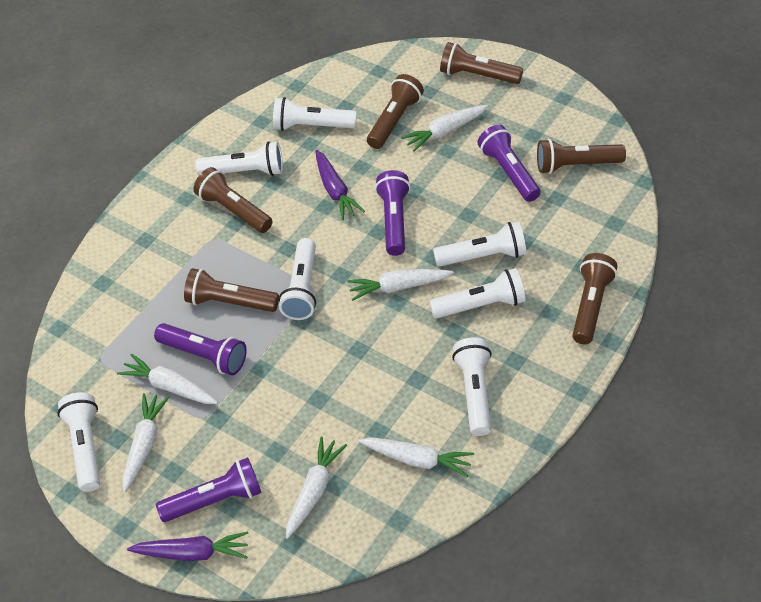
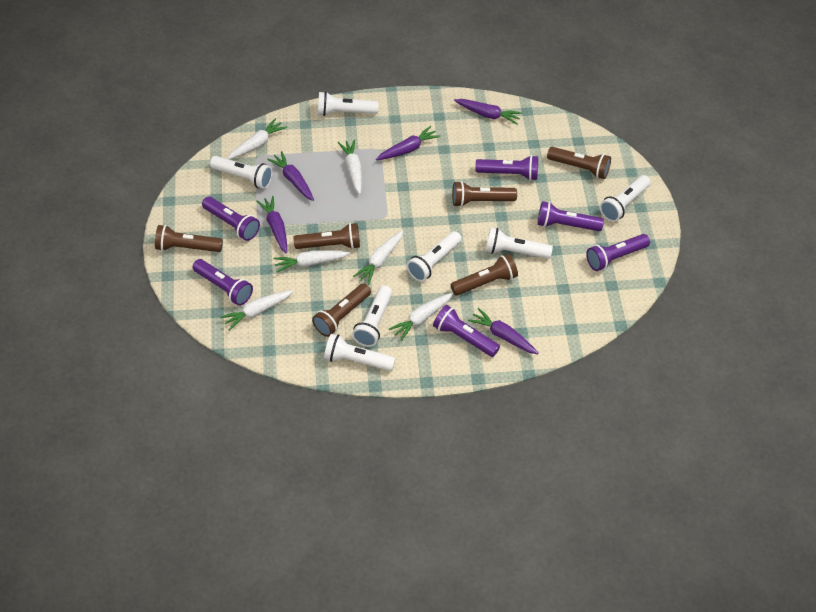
purple carrot: 2 -> 5
purple flashlight: 4 -> 6

